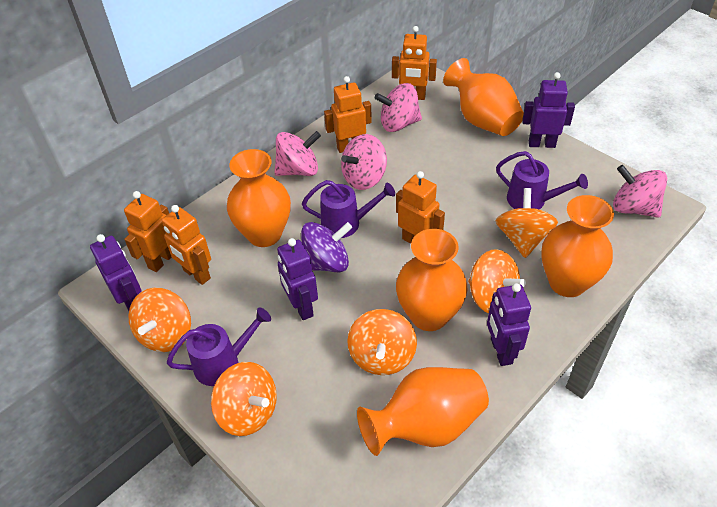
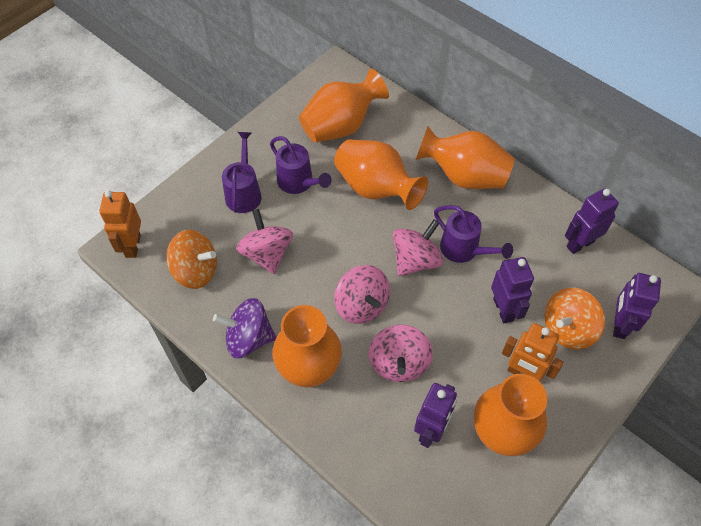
orange robot: 5 -> 2
orange spinning top: 5 -> 2

